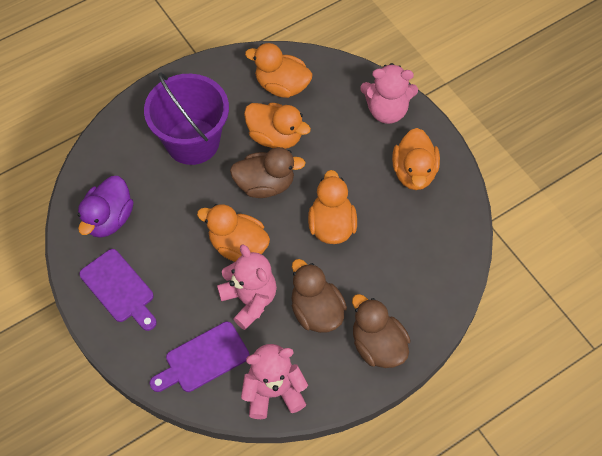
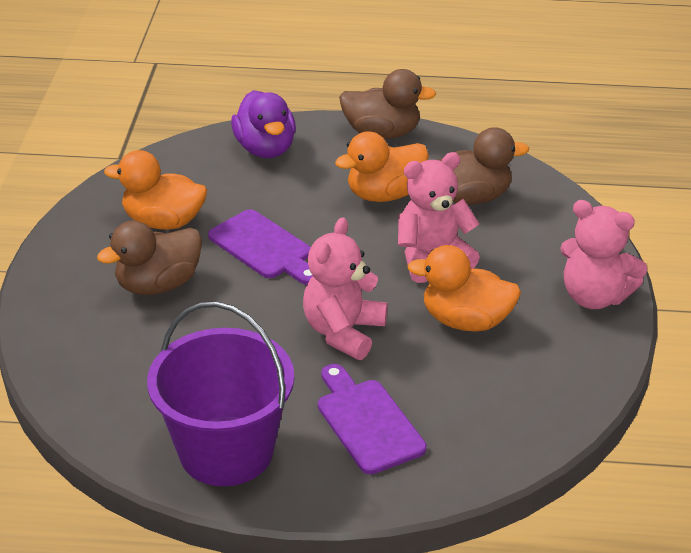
orange duck: 5 -> 3

